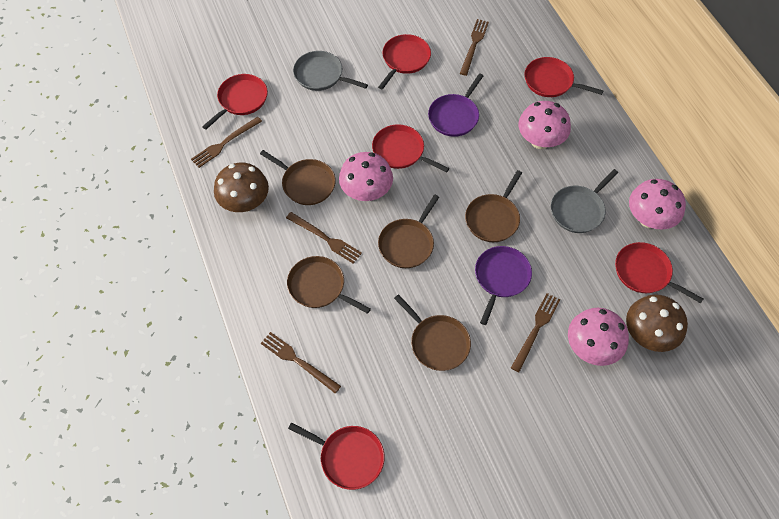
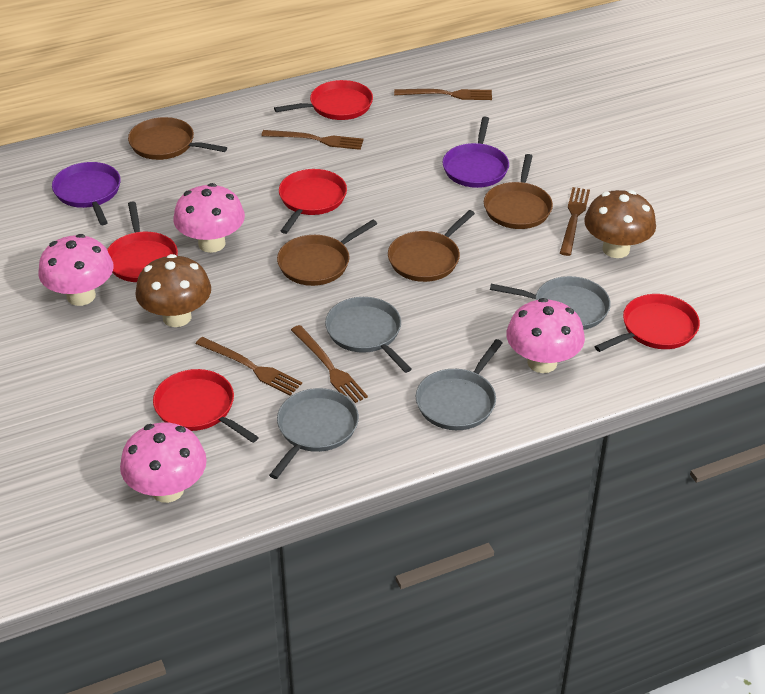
brown pan: 5 -> 4
grey pan: 2 -> 4
red pan: 6 -> 5

